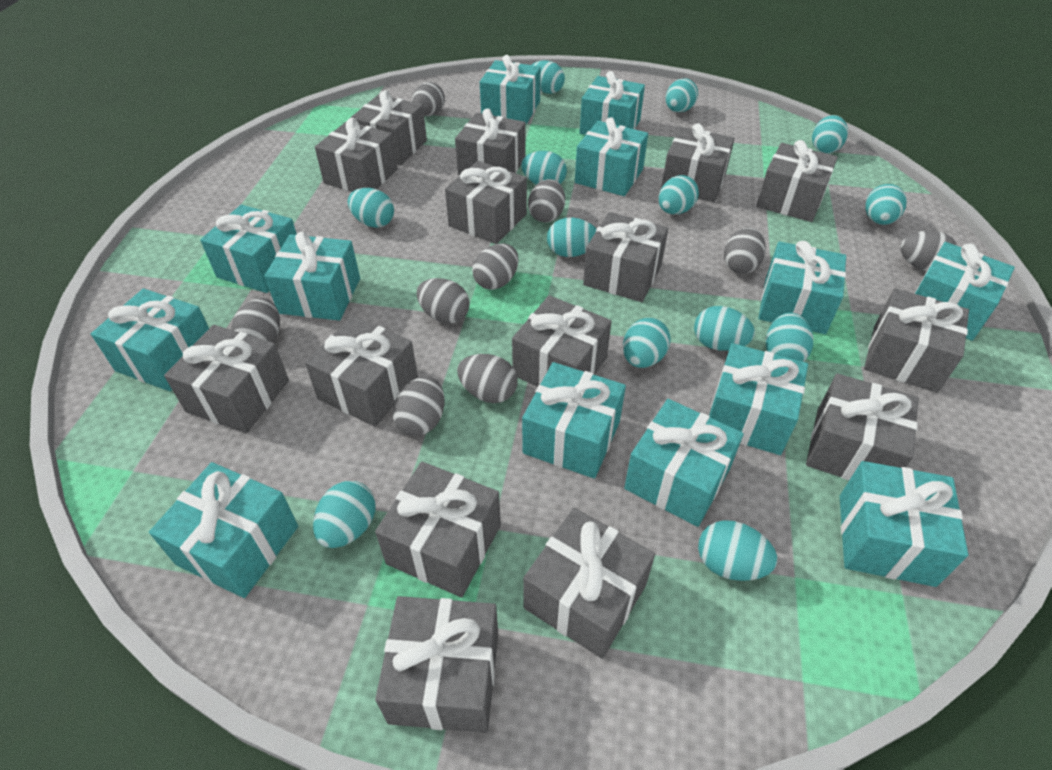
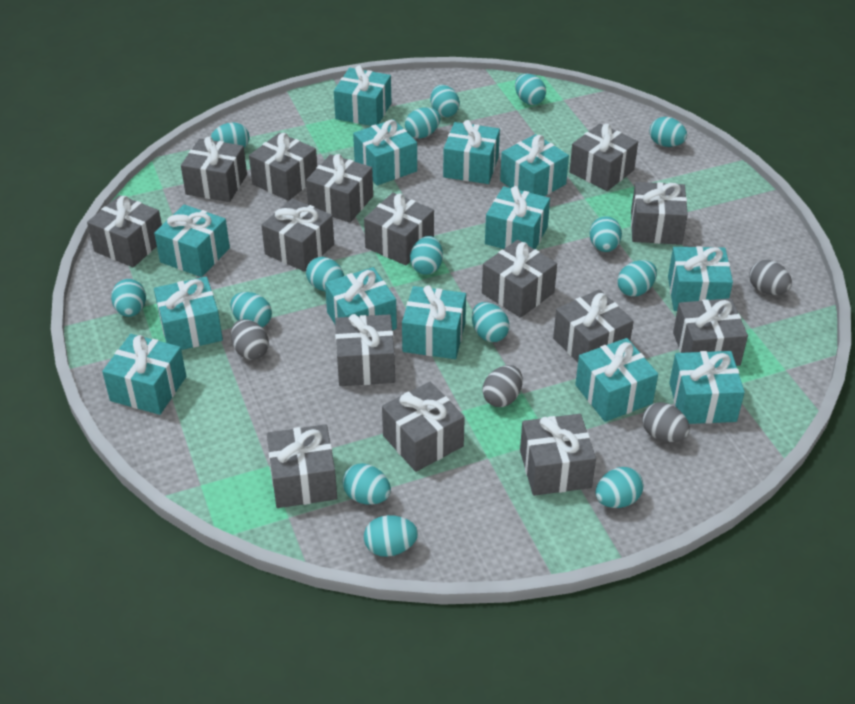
grey egg: 9 -> 4
turquoise egg: 13 -> 15

